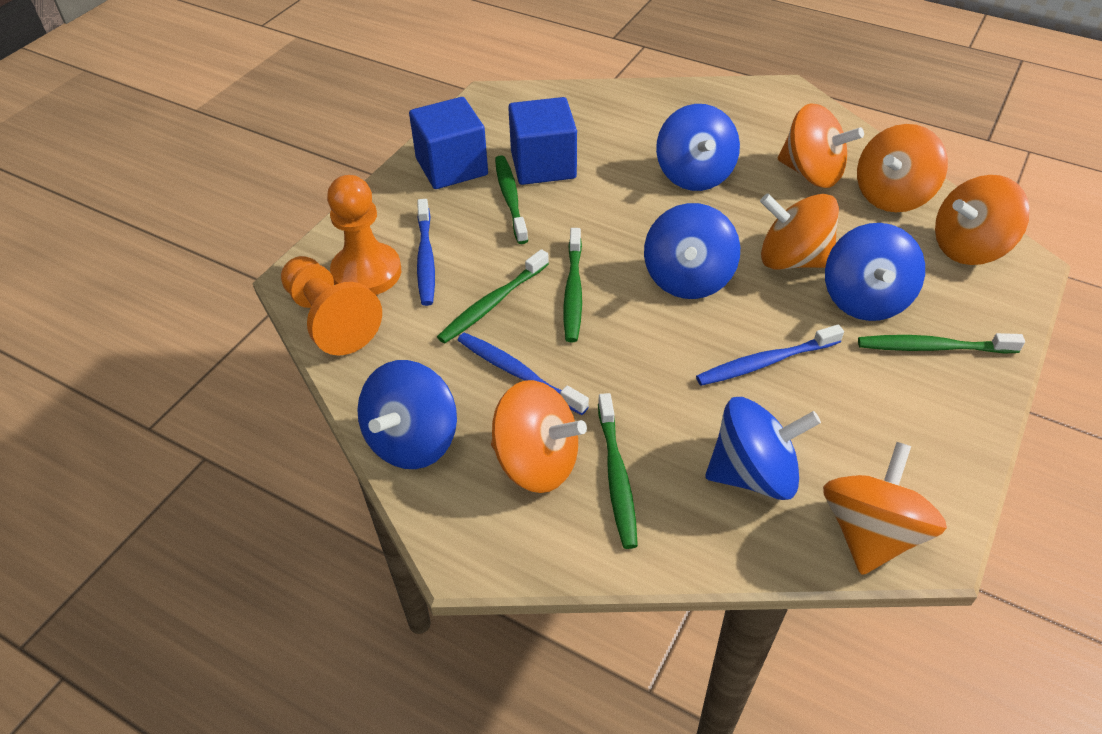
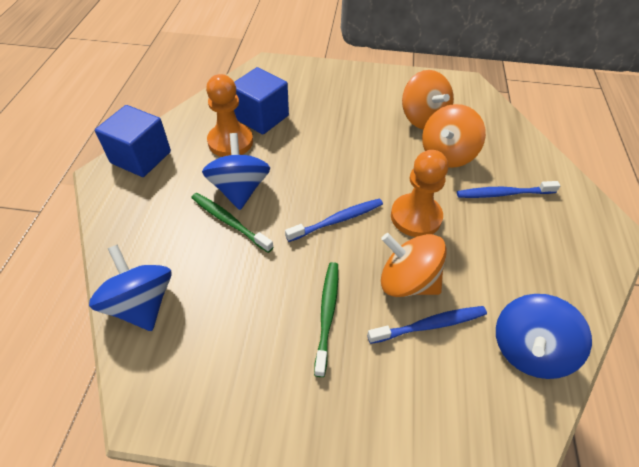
blue spinning top: 5 -> 3
green toothbrush: 5 -> 2
orange spinning top: 6 -> 3

